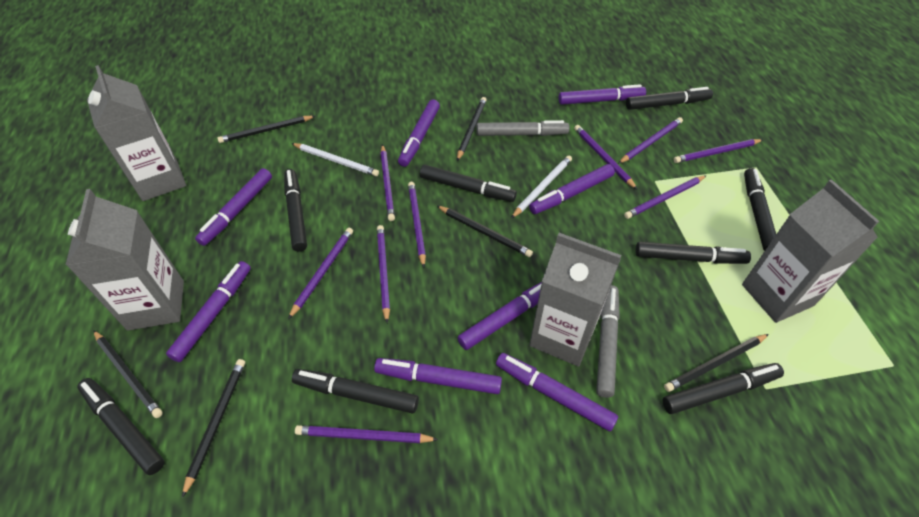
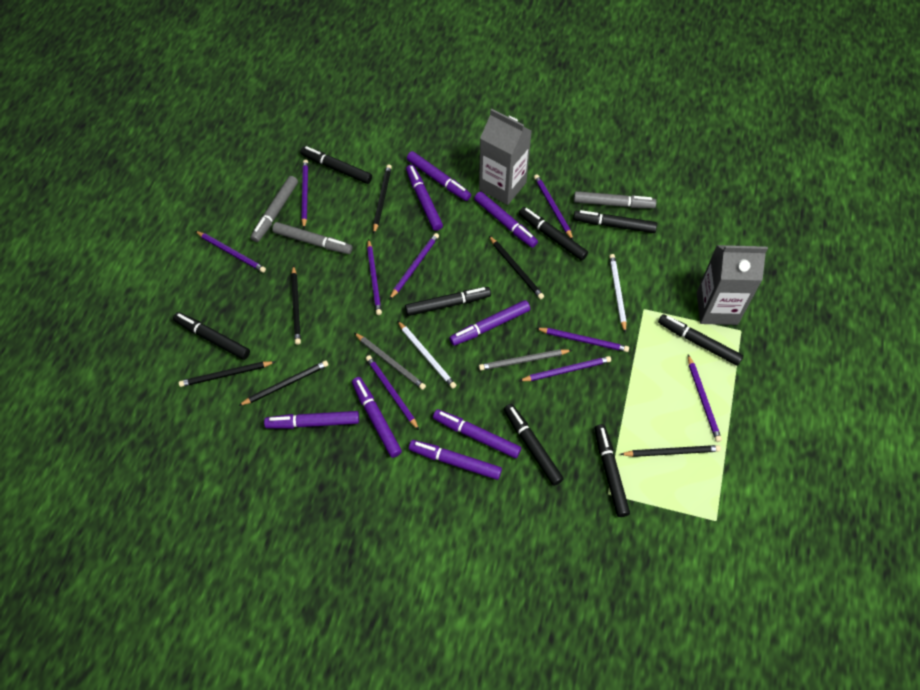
grey carton: 4 -> 2
grey marker: 2 -> 3
grey pencil: 0 -> 2

